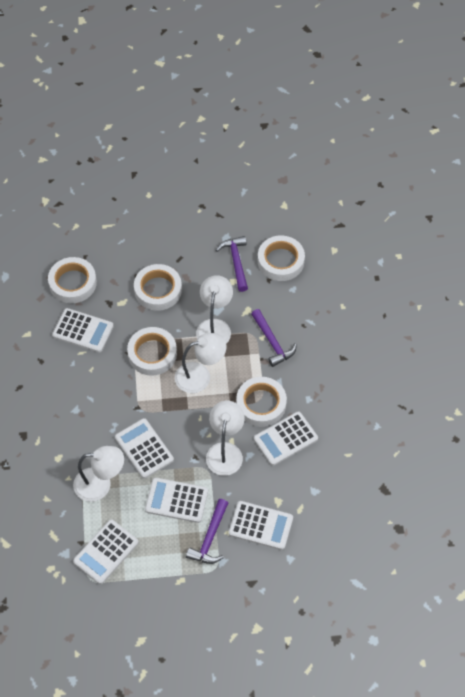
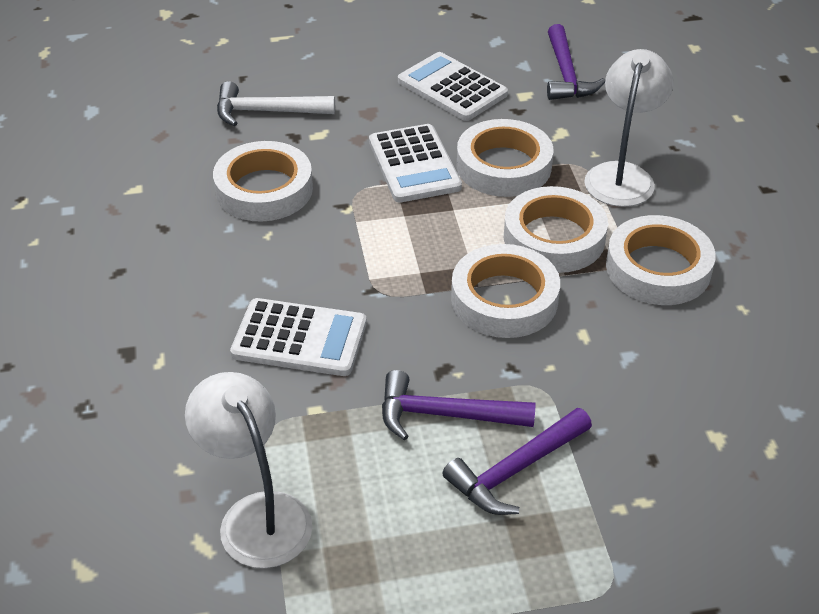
white calculator: 6 -> 3
white hammer: 0 -> 1
white lamp: 4 -> 2

